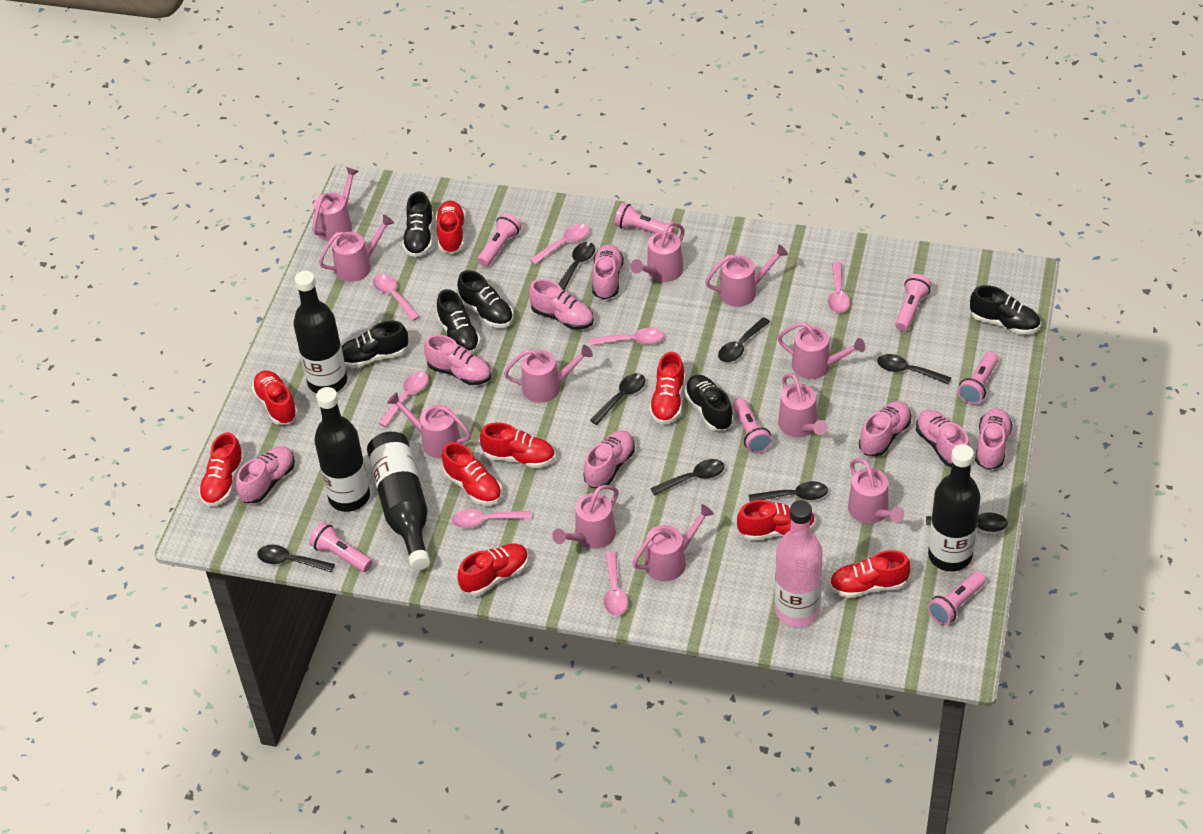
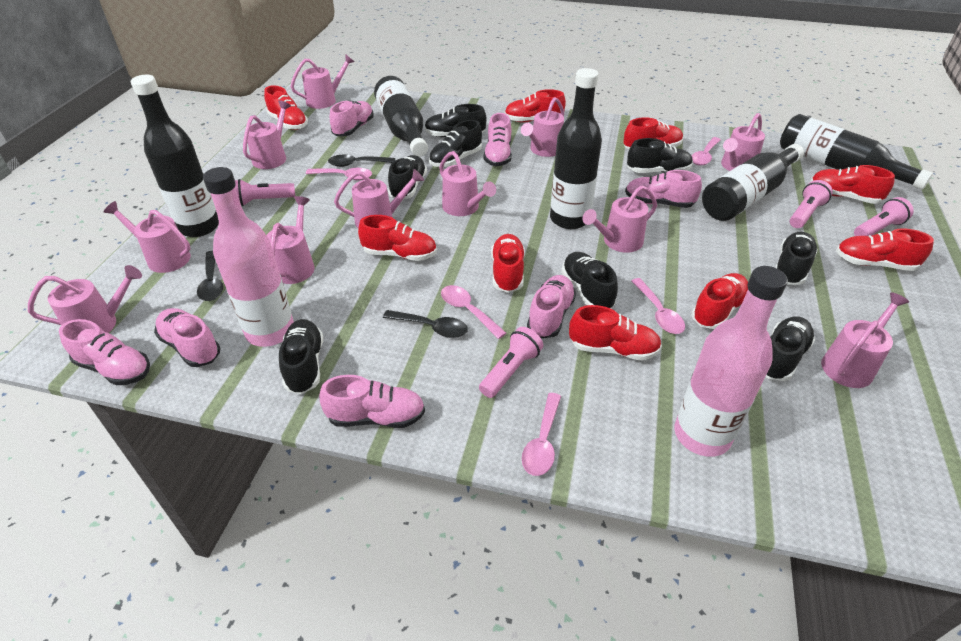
black bottle: 4 -> 5
black shoe: 6 -> 8
black spoon: 8 -> 3
pink bottle: 1 -> 2
pink flashlight: 7 -> 4
pink shoe: 8 -> 7
pink spoon: 7 -> 5

